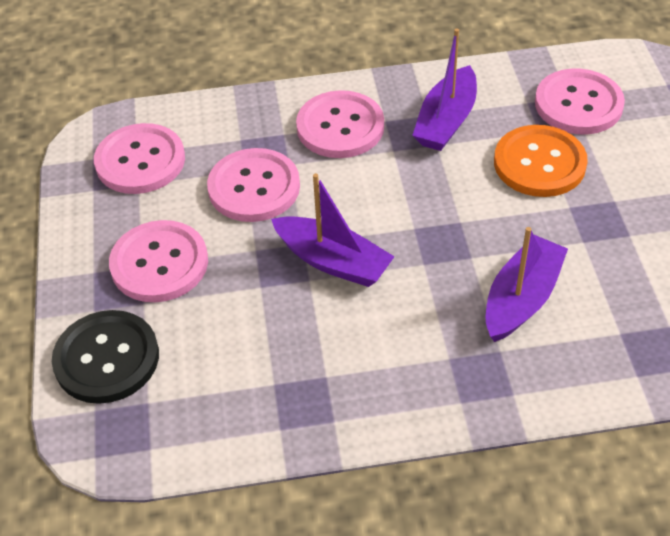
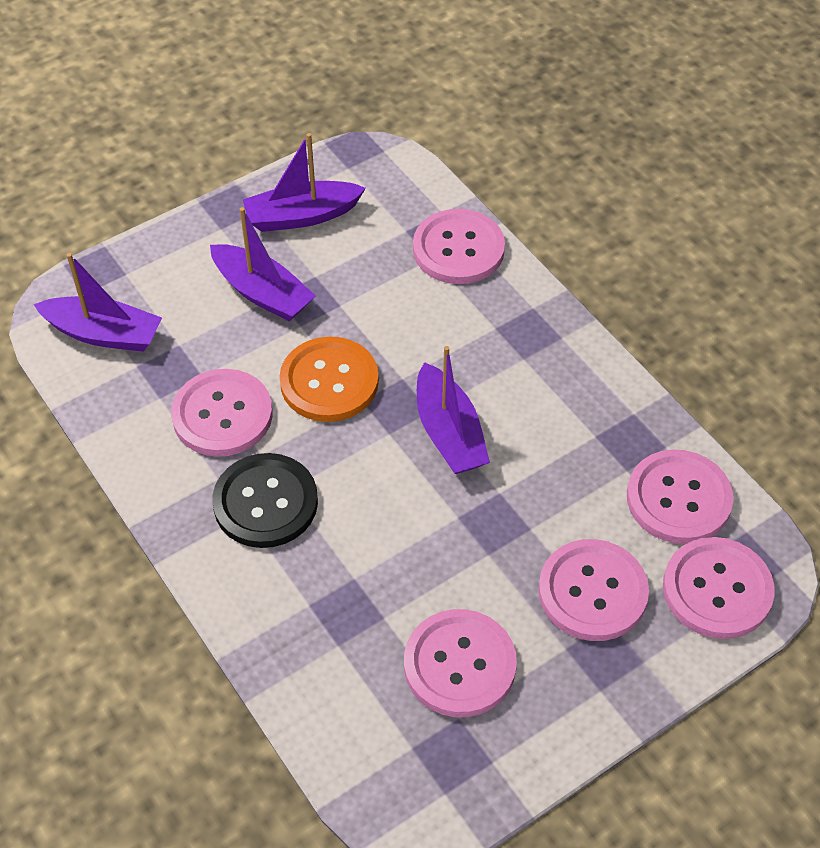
pink button: 5 -> 6
purple boat: 3 -> 4

